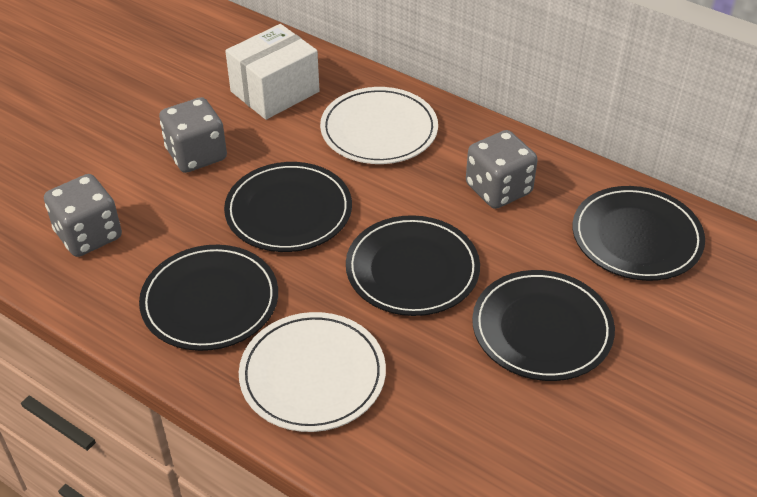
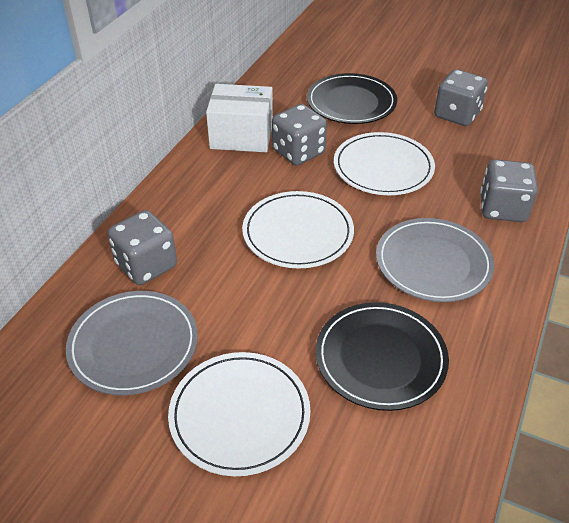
black plate: 5 -> 2
grey dice: 3 -> 4
grey plate: 0 -> 2
white plate: 2 -> 3

